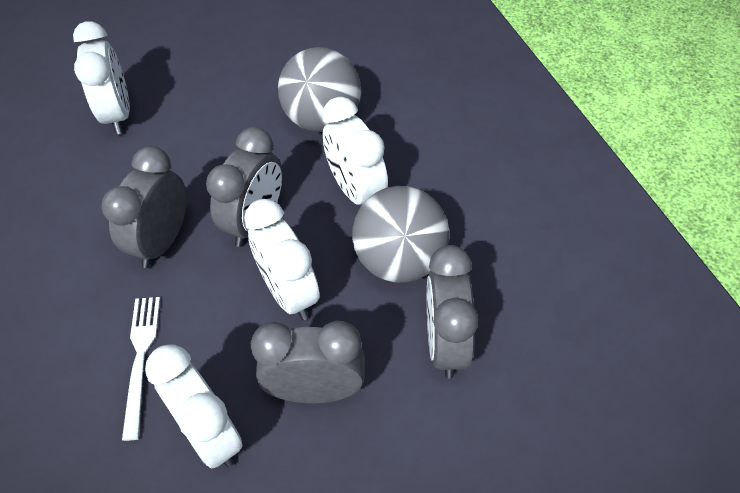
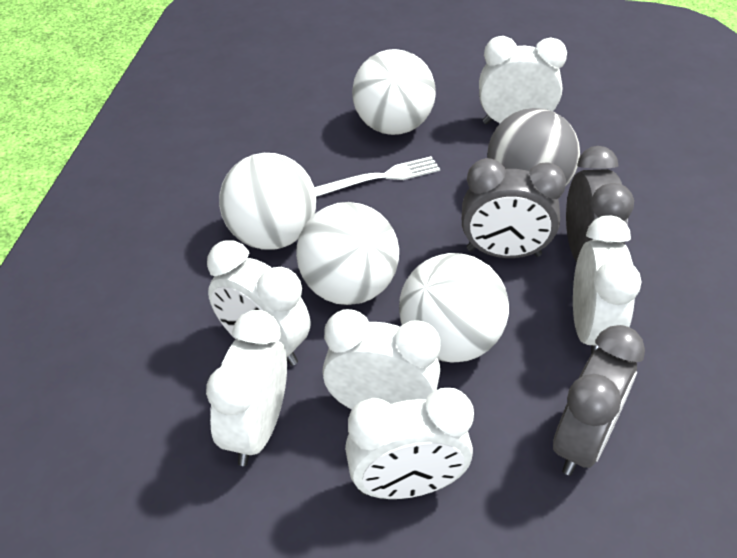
grey ball: 2 -> 1
grey clock: 4 -> 3
white ball: 0 -> 4
white clock: 4 -> 6

